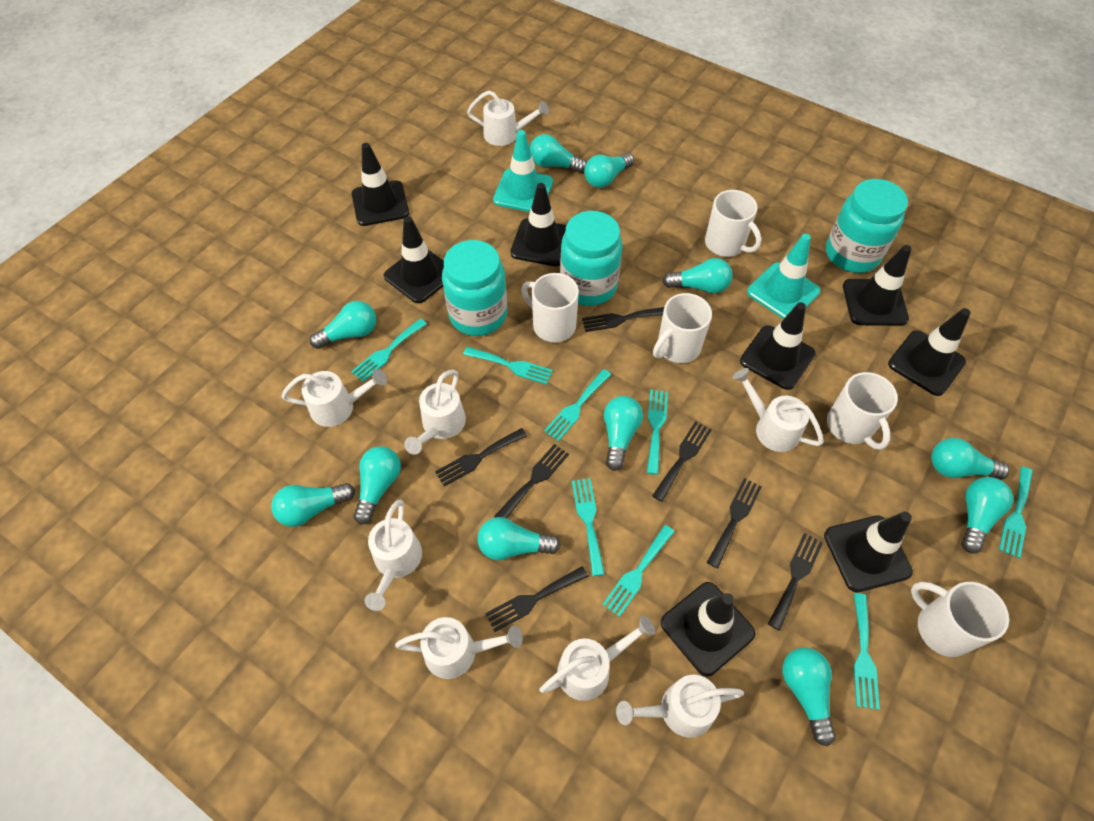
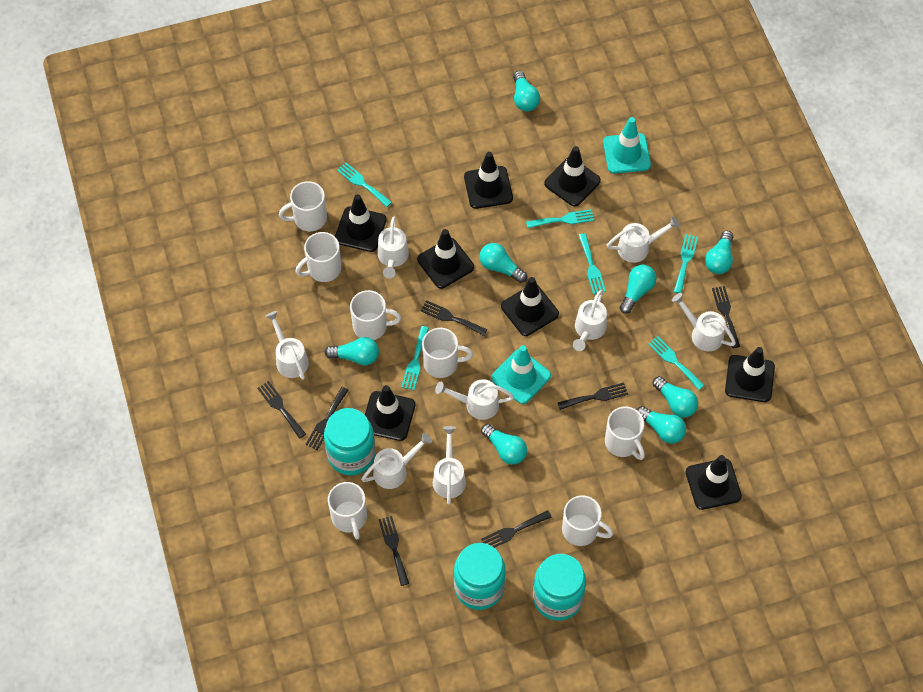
turquoise fork: 8 -> 6
turquoise light bulb: 11 -> 8
white mug: 5 -> 7

